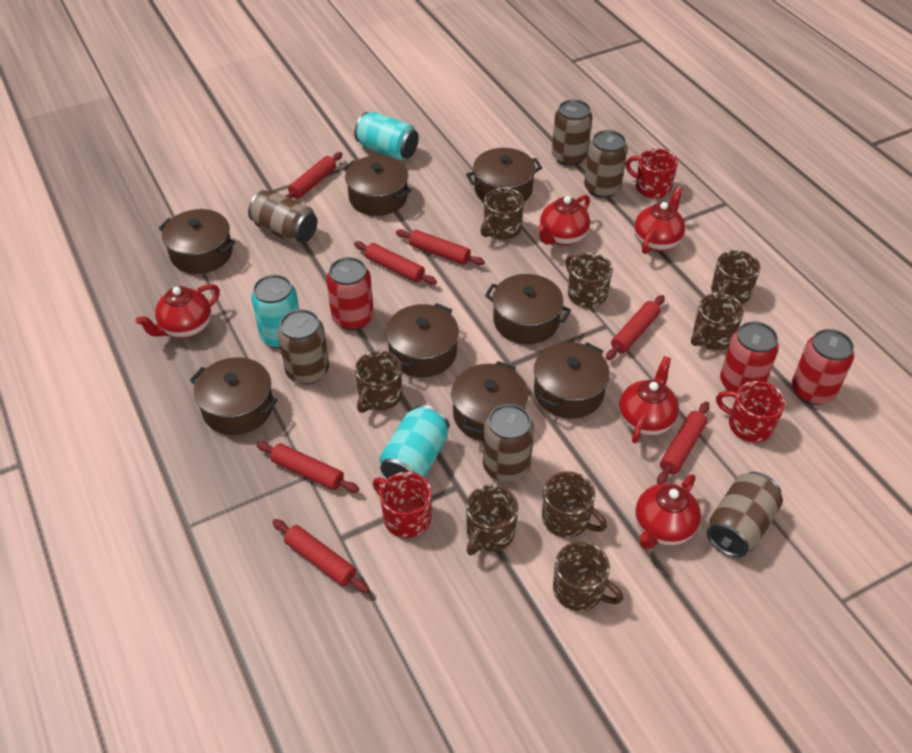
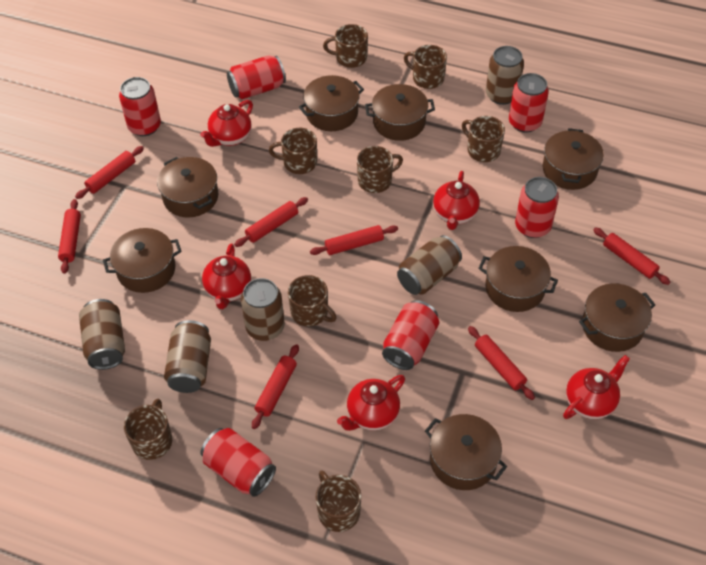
brown can: 6 -> 5
red can: 3 -> 6
red mug: 3 -> 0
turquoise can: 3 -> 0

